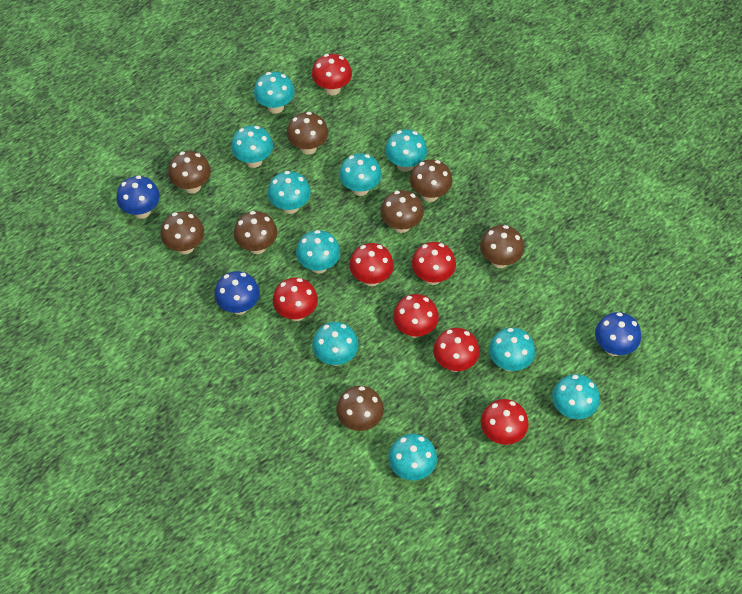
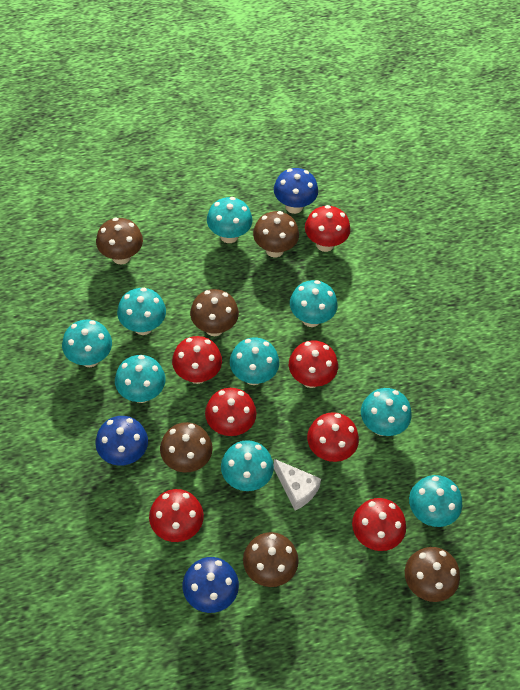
brown mushroom: 8 -> 6
turquoise mushroom: 10 -> 9
white cheese: 0 -> 1

